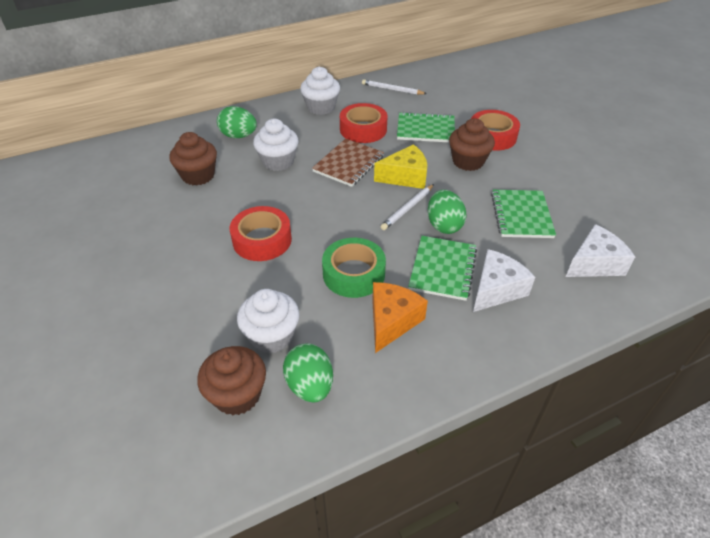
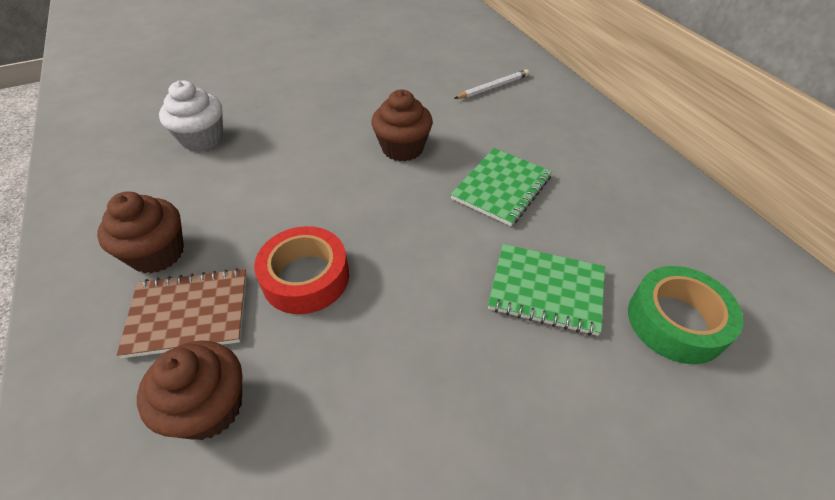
green egg: 3 -> 0
green notebook: 3 -> 2
orange cheese: 1 -> 0
red tape: 3 -> 1
white cheese: 2 -> 0
white cupcake: 3 -> 1
white pencil: 2 -> 1
yellow cheese: 1 -> 0

